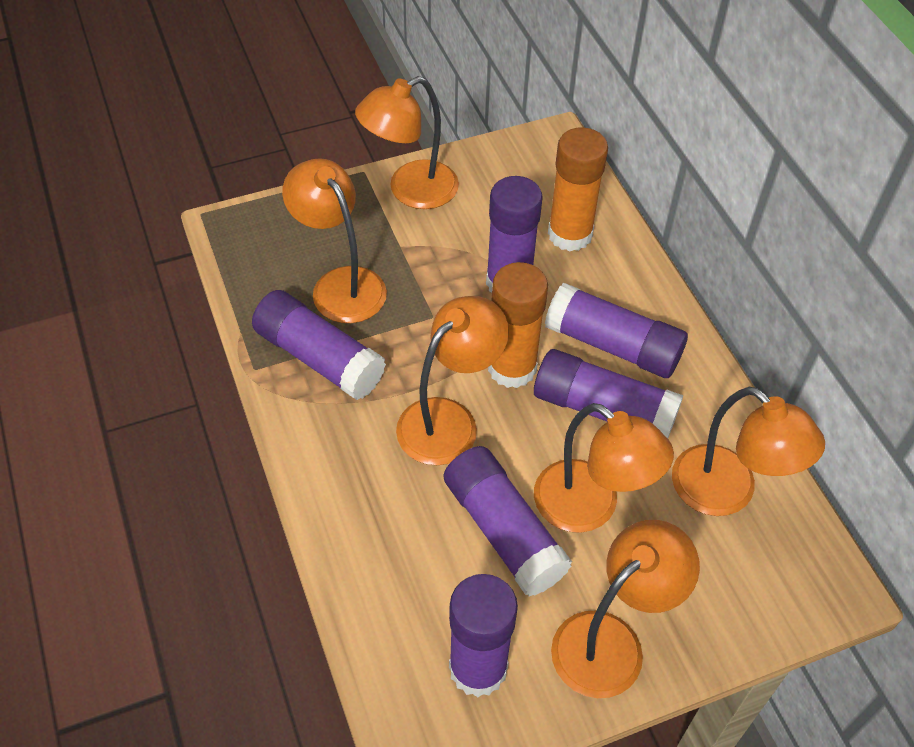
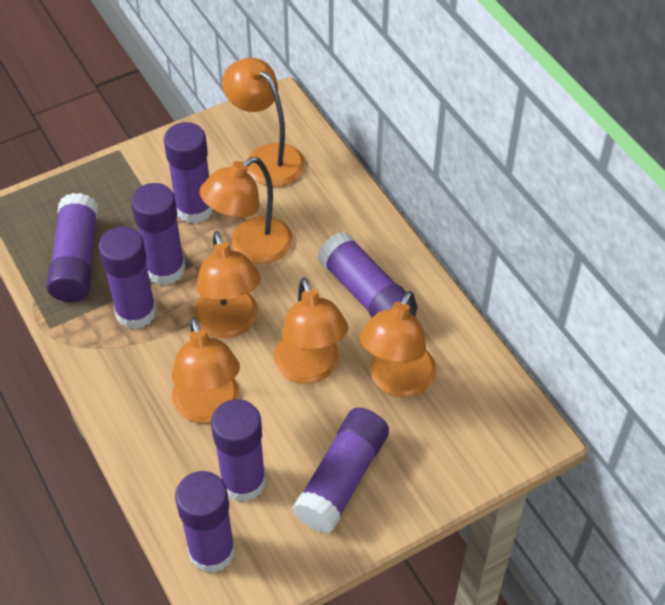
orange glue stick: 2 -> 0
purple glue stick: 6 -> 8

